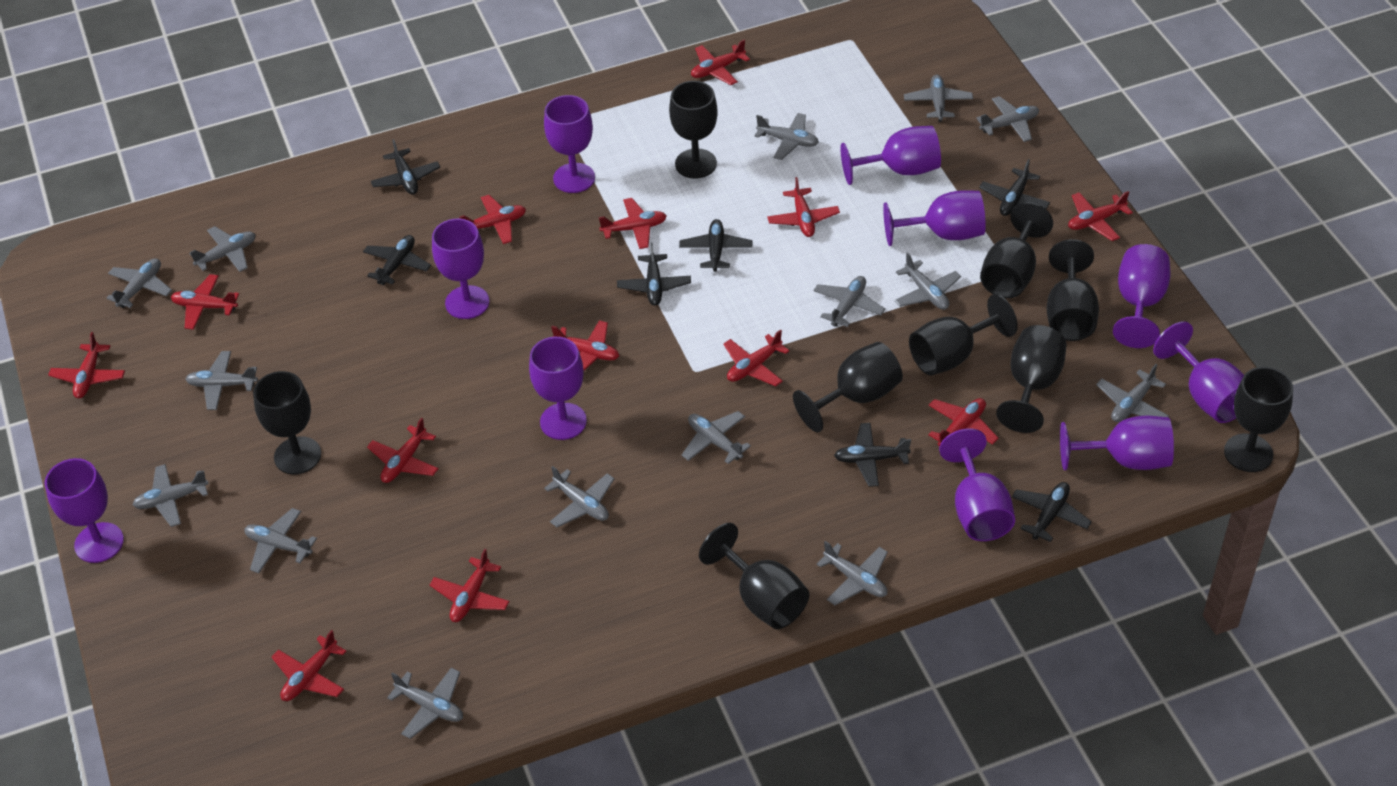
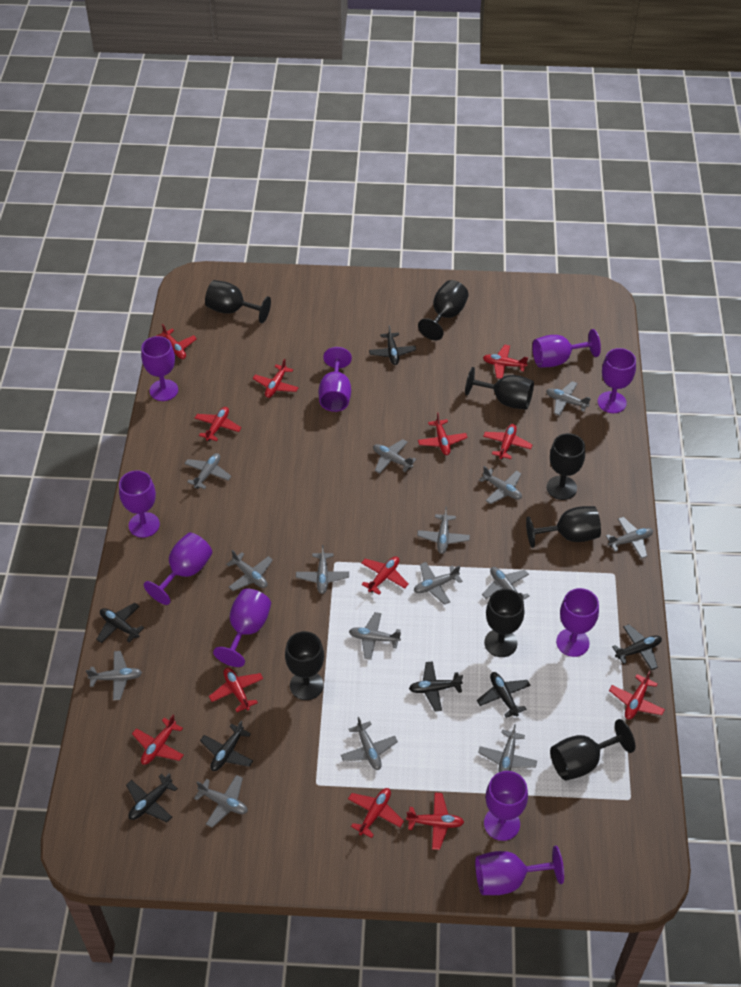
black goblet: 9 -> 8
red plane: 13 -> 12

